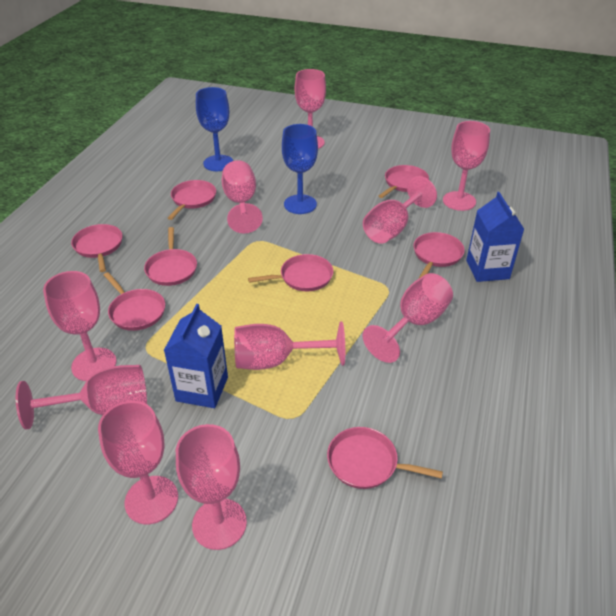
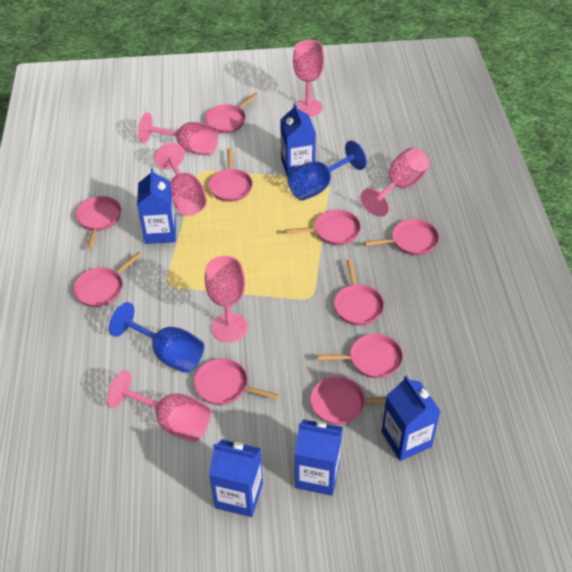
blue carton: 2 -> 5
pink goblet: 10 -> 6
pink pan: 8 -> 10

